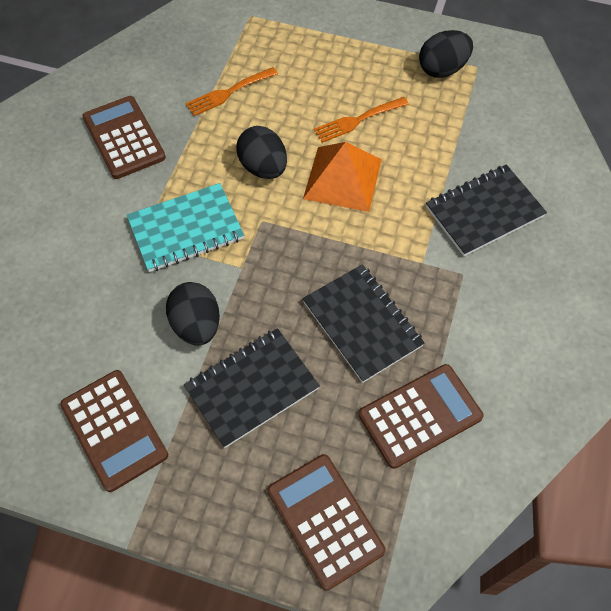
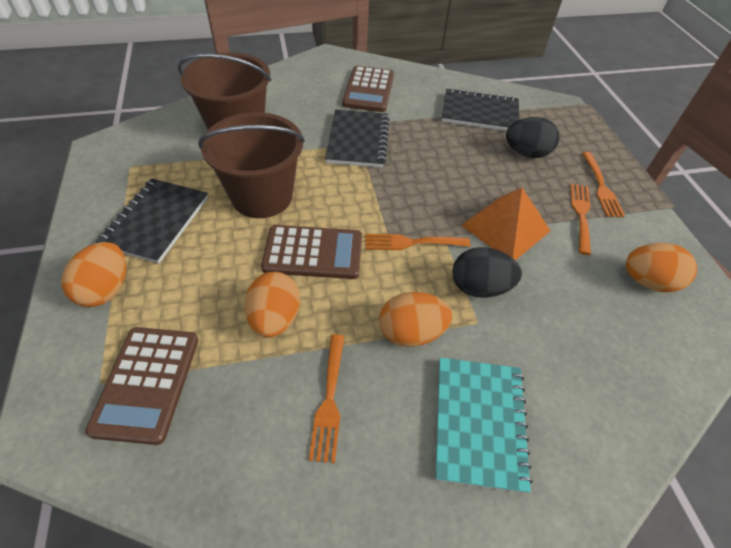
black egg: 3 -> 2
brown bucket: 0 -> 2
brown calculator: 4 -> 3
orange egg: 0 -> 4
orange fork: 2 -> 4

